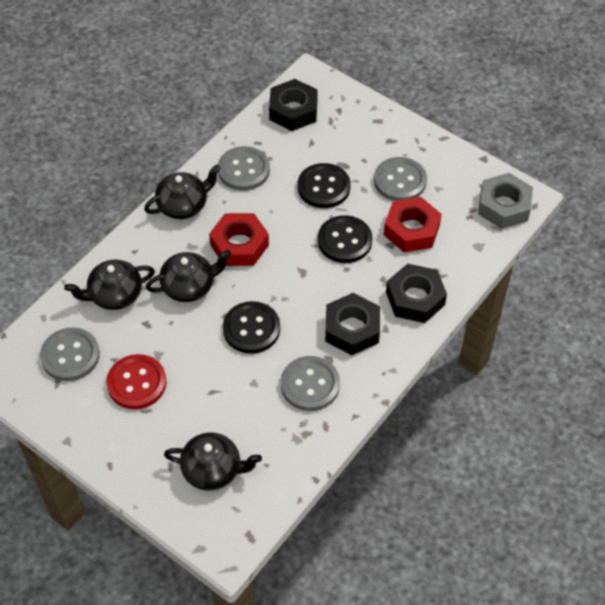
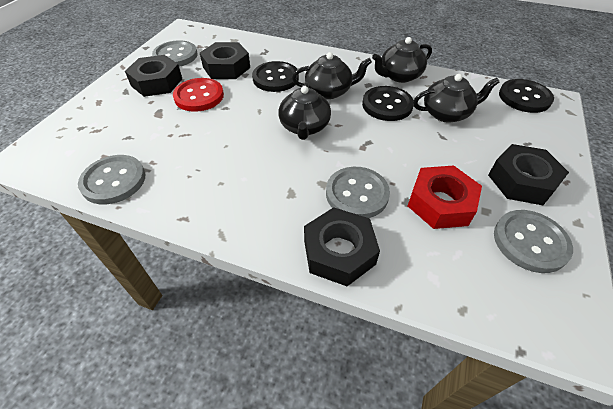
black nut: 3 -> 4
grey nut: 1 -> 0
red nut: 2 -> 1

